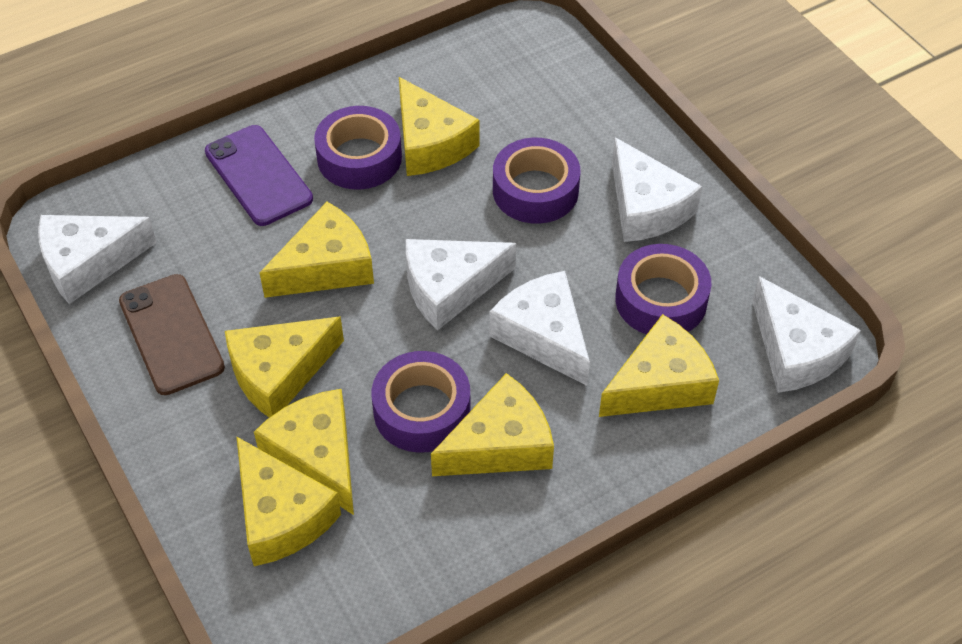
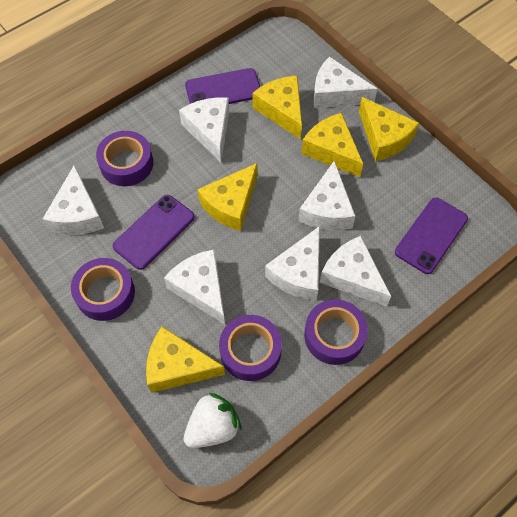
brown phone: 1 -> 0
purple phone: 1 -> 3
white cheese: 5 -> 7
white strawberry: 0 -> 1
yellow cheese: 7 -> 5

